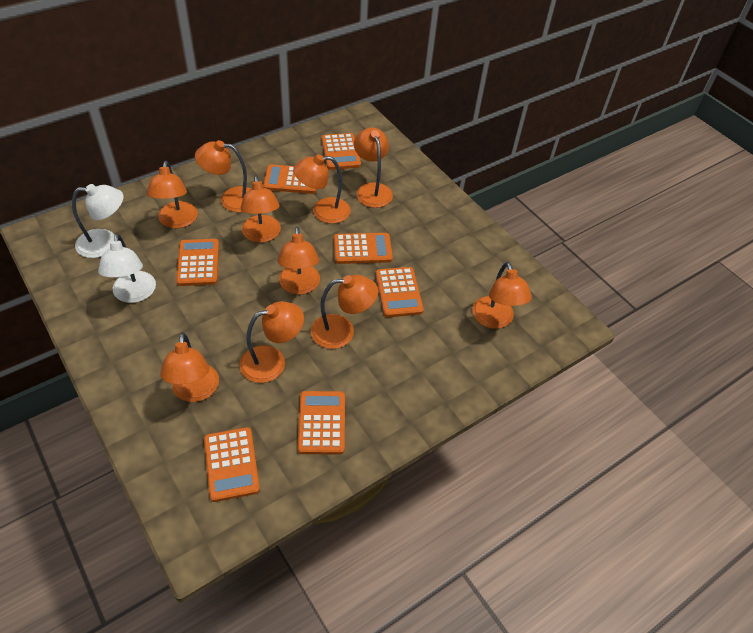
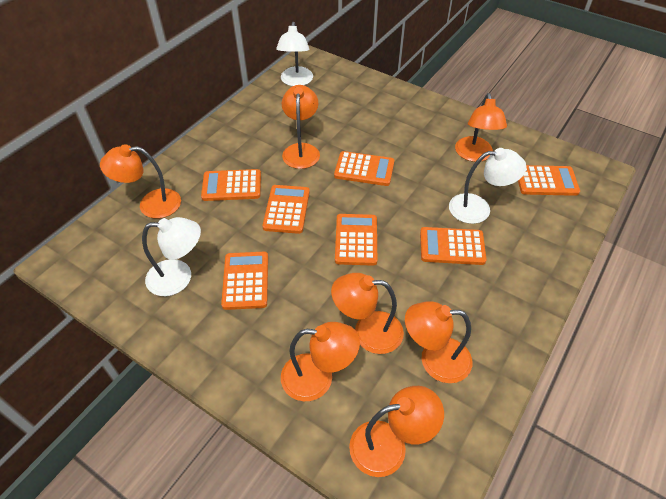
orange lamp: 10 -> 7
white lamp: 2 -> 3

